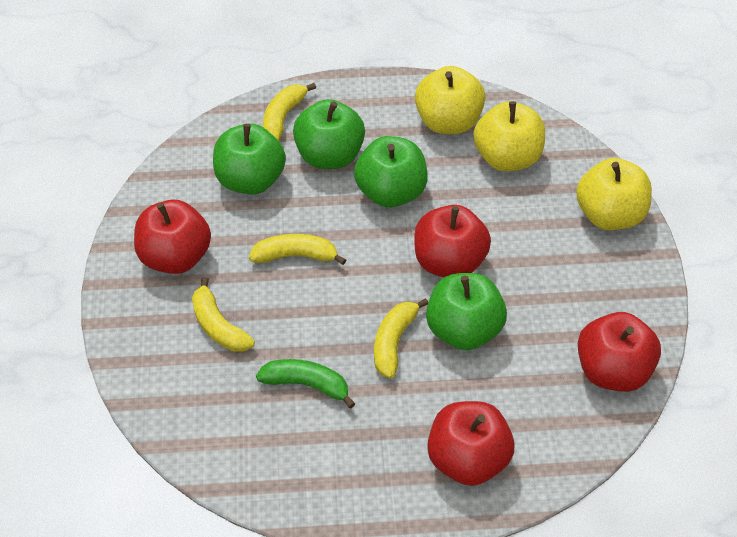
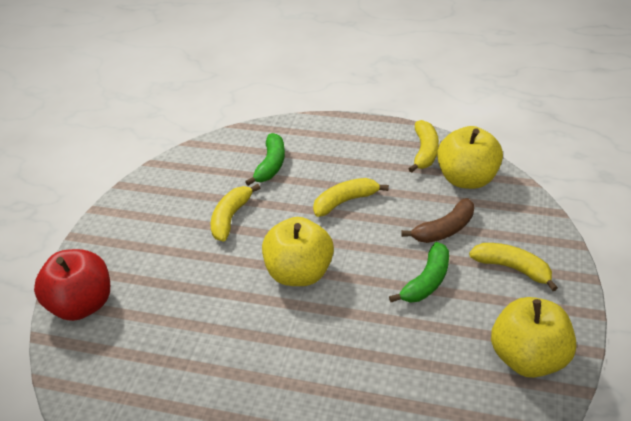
brown banana: 0 -> 1
green apple: 4 -> 0
green banana: 1 -> 2
red apple: 4 -> 1

